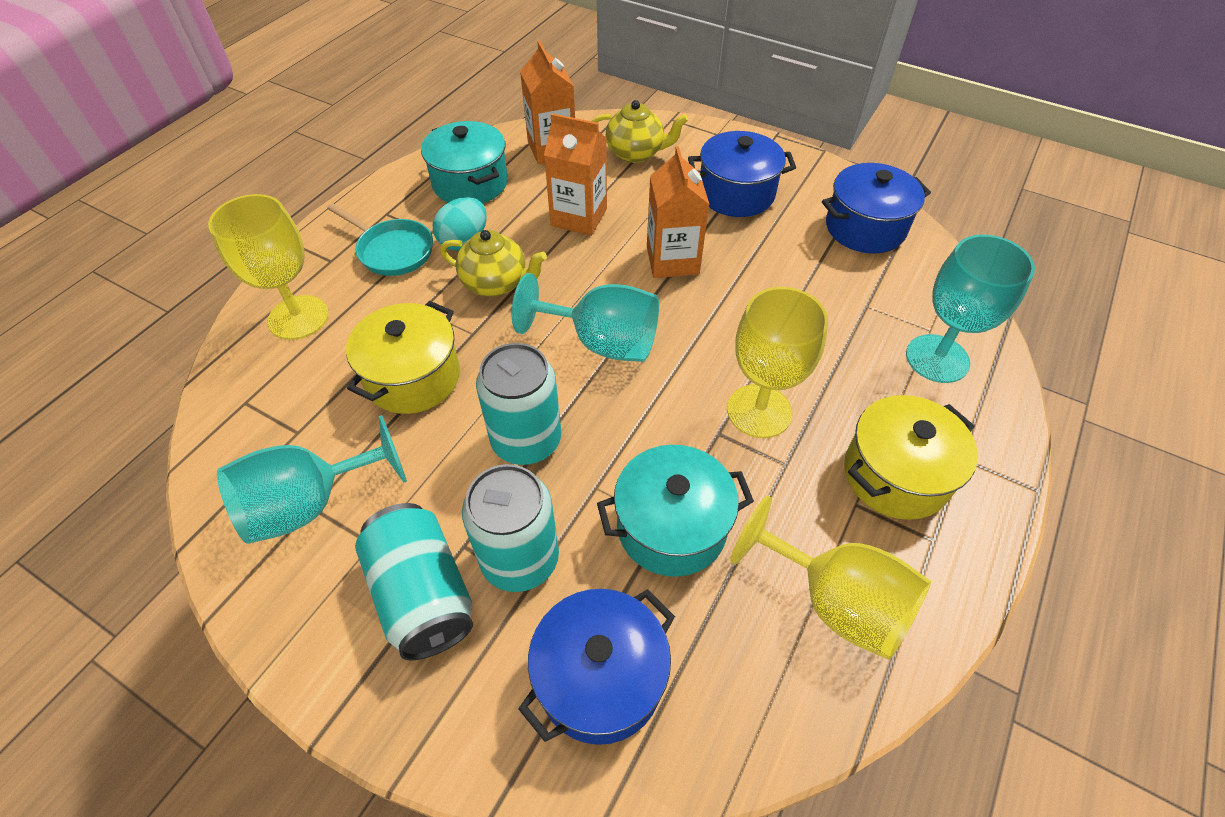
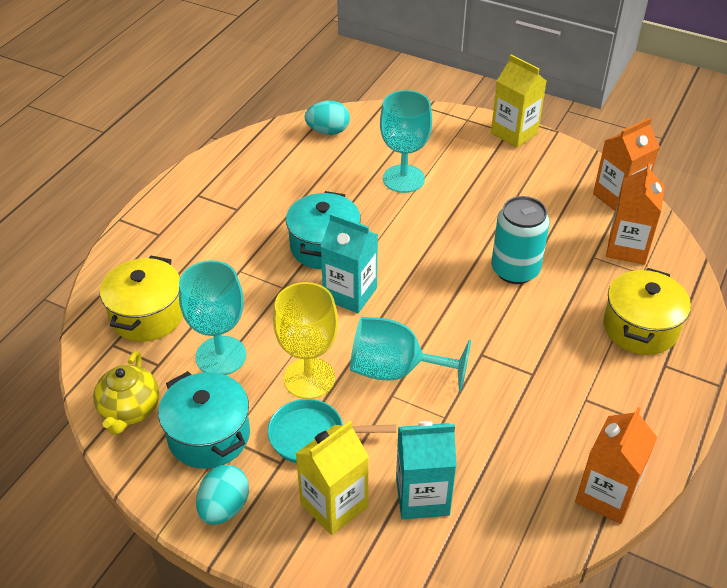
blue pot: 3 -> 0
turquoise can: 3 -> 1
turquoise carton: 0 -> 2
turquoise egg: 1 -> 2
yellow carton: 0 -> 2
yellow goblet: 3 -> 1
yellow teapot: 2 -> 1

